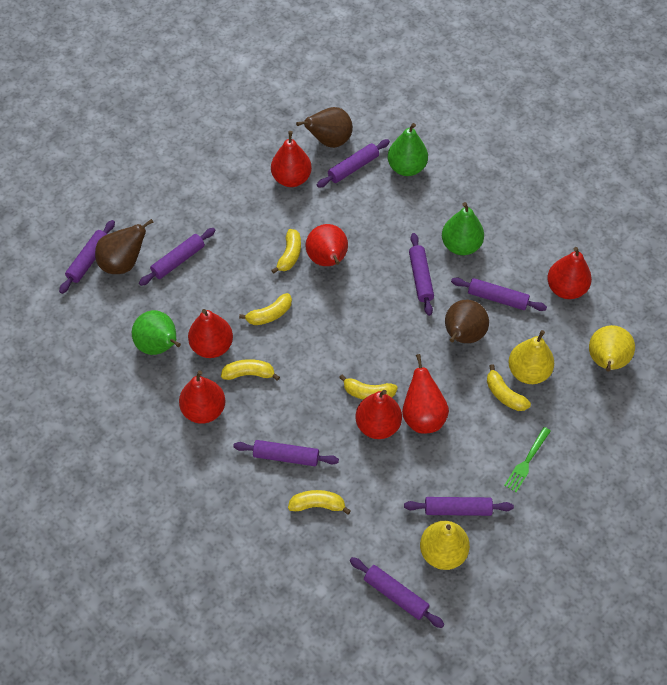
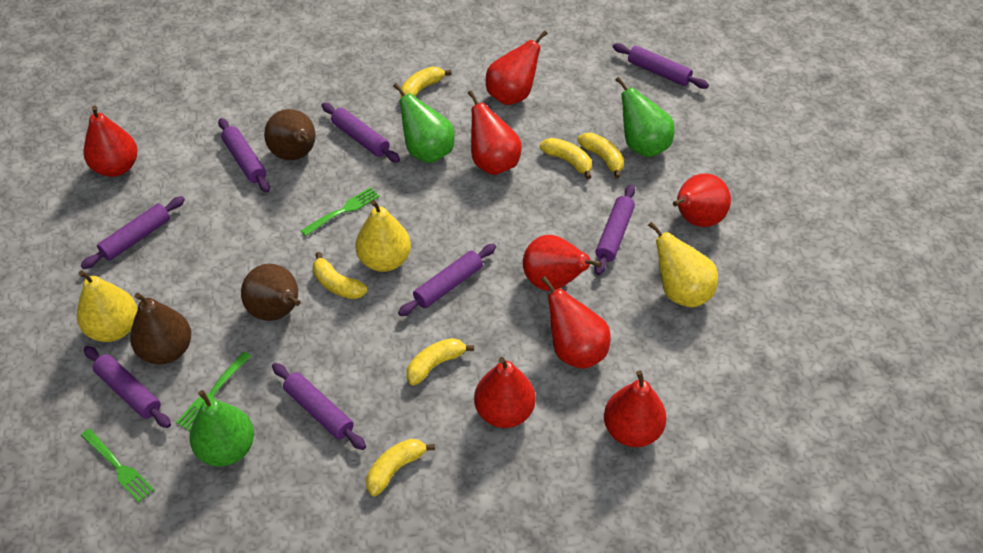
green fork: 1 -> 3
red pear: 7 -> 8

